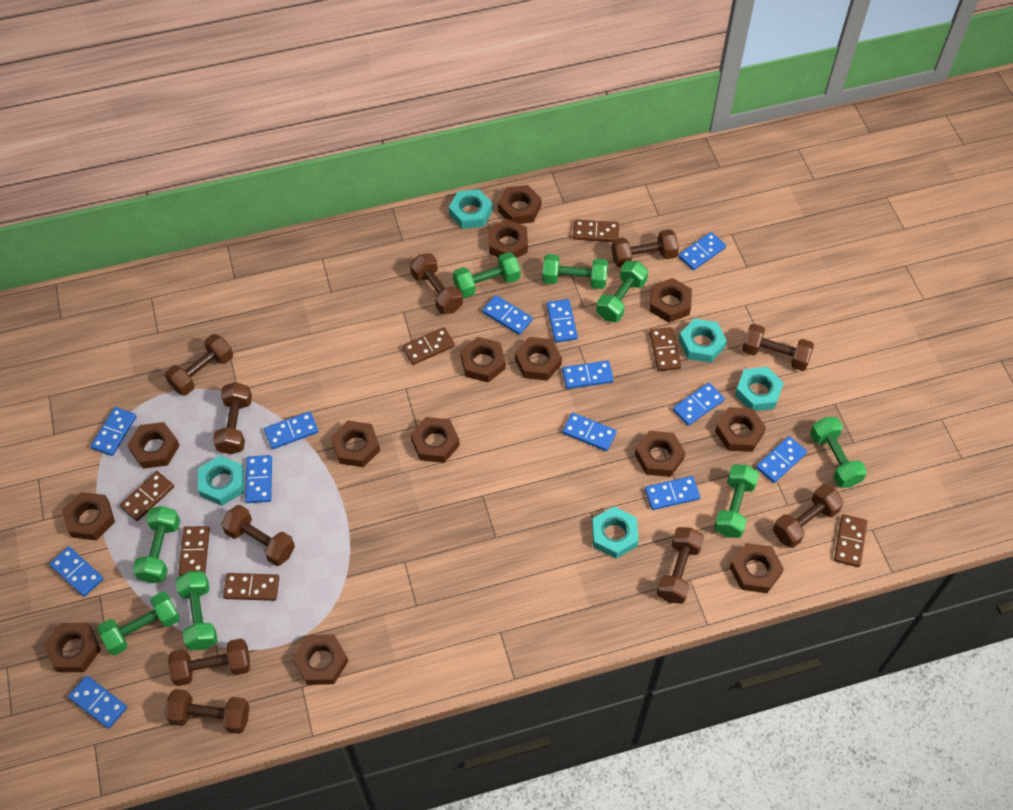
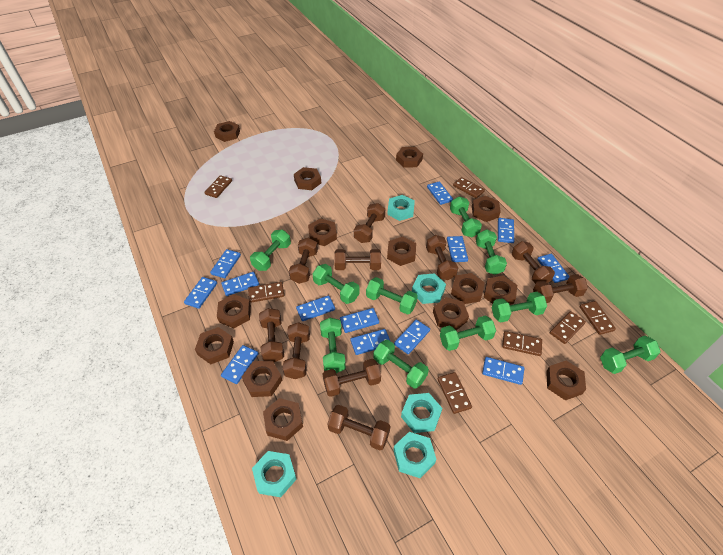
green dumbbell: 8 -> 10

